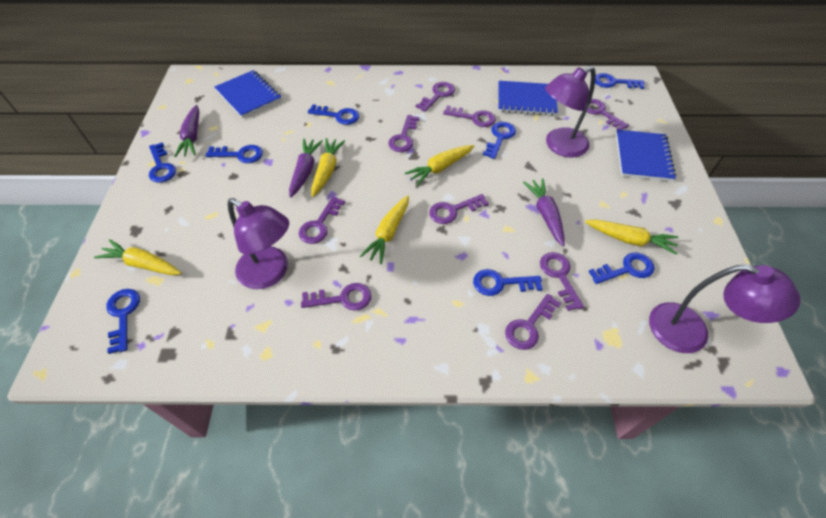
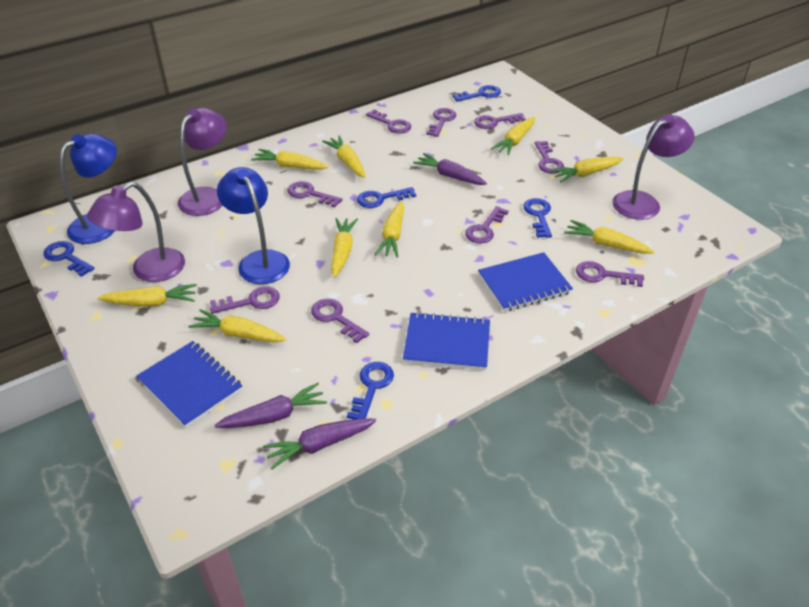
blue key: 8 -> 5
blue lamp: 0 -> 2
yellow carrot: 5 -> 9

